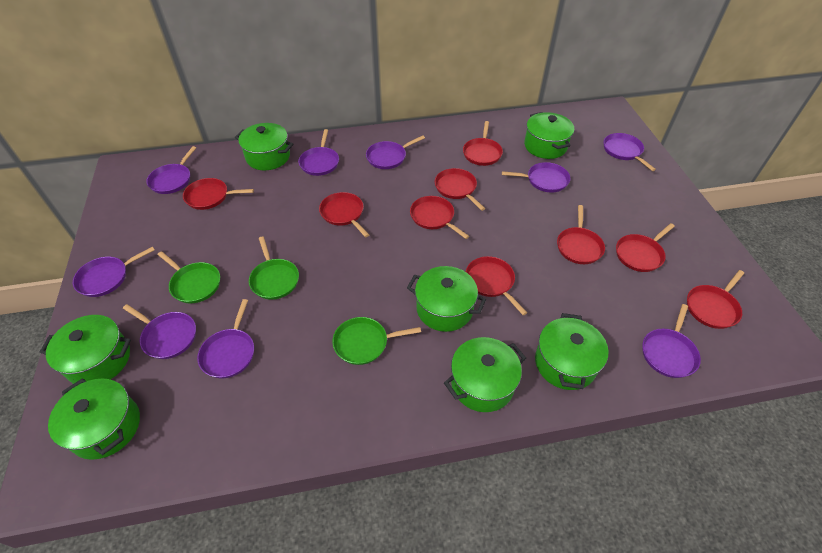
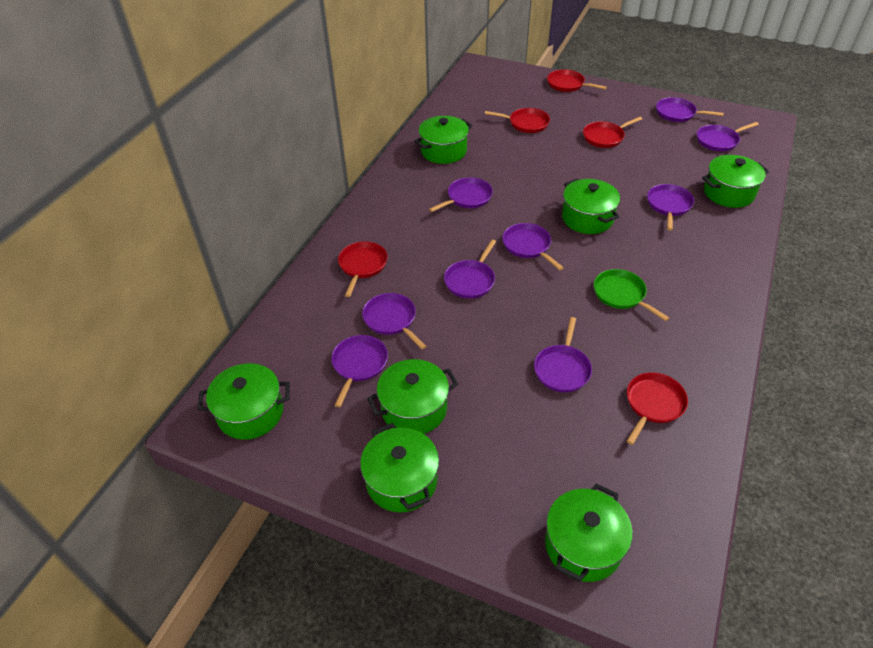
green pan: 3 -> 1
red pan: 9 -> 5

